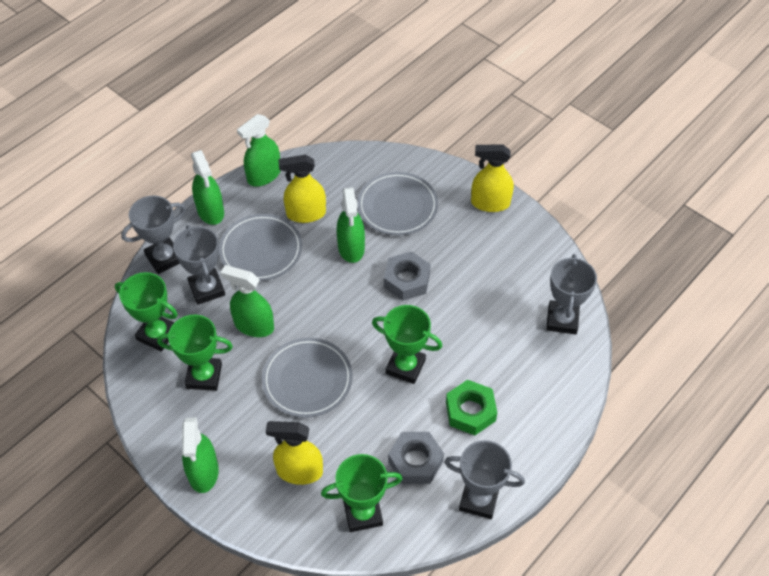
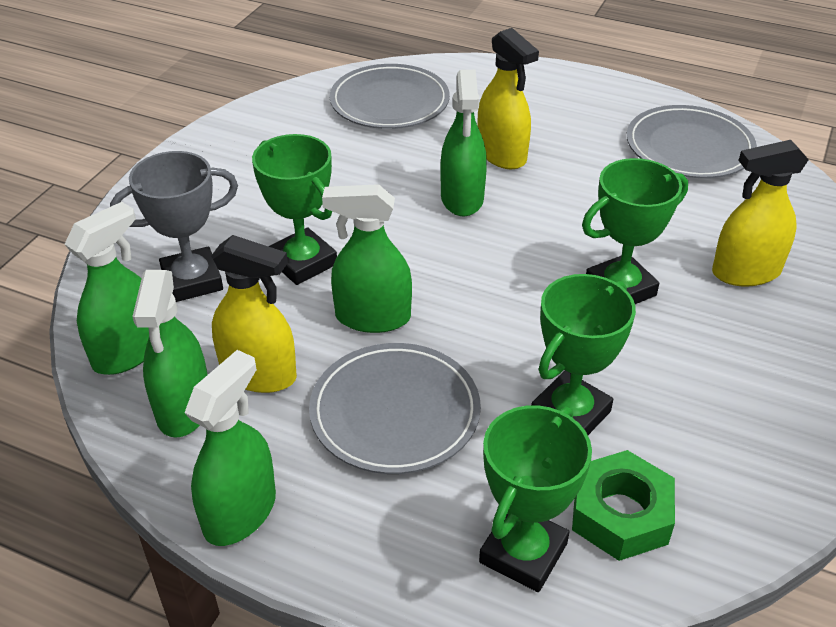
grey nut: 2 -> 0
grey trophy: 4 -> 1

